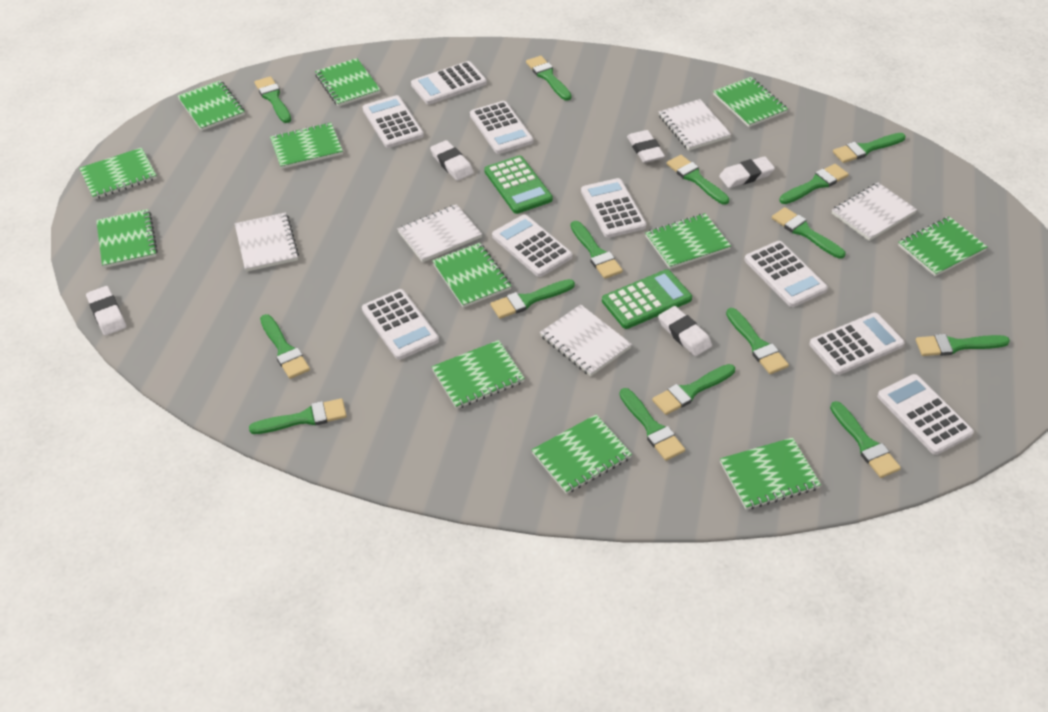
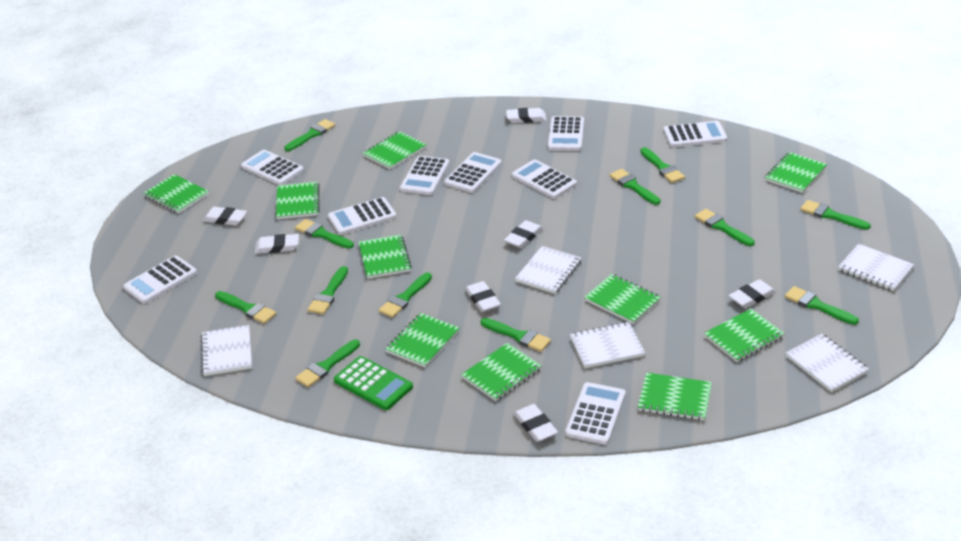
green brush: 15 -> 12
green calculator: 2 -> 1
green notebook: 12 -> 10
white eraser: 5 -> 7

